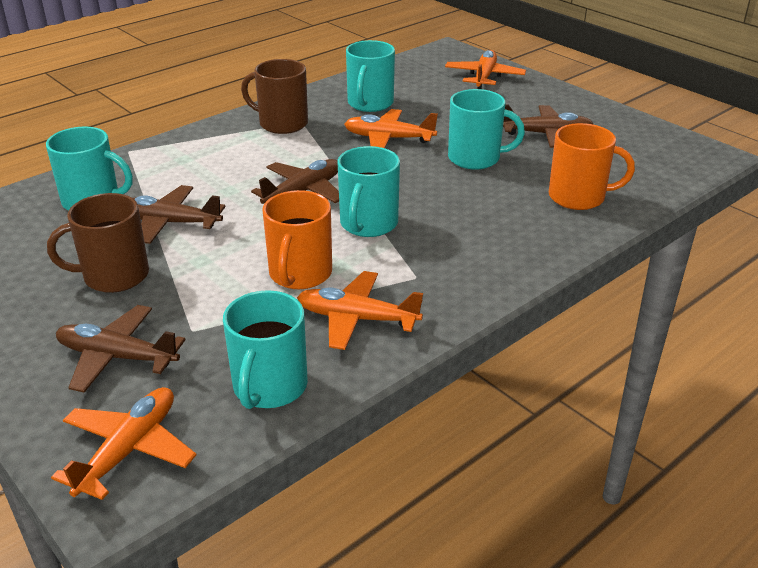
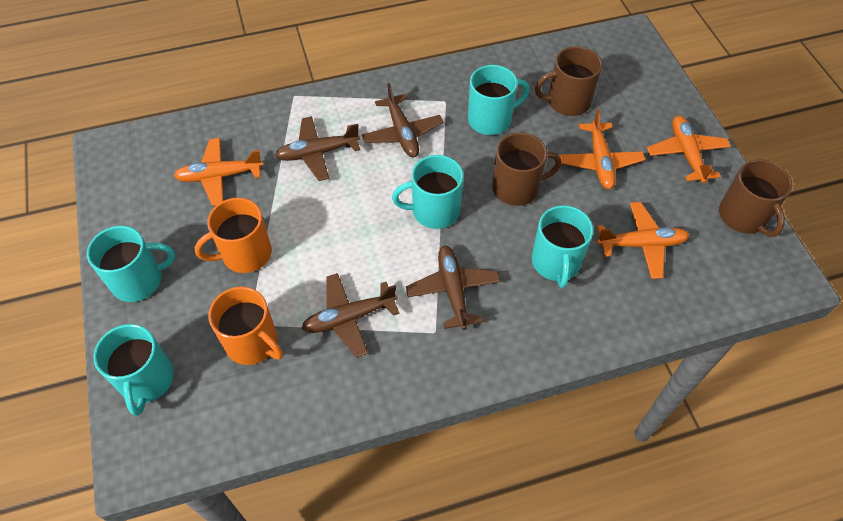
brown mug: 2 -> 3

